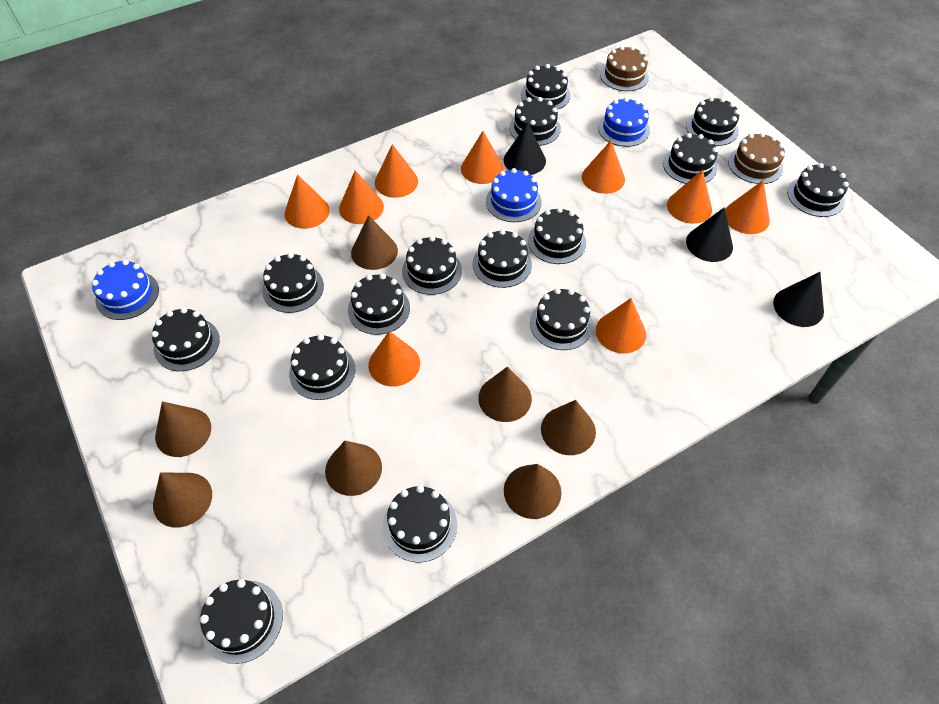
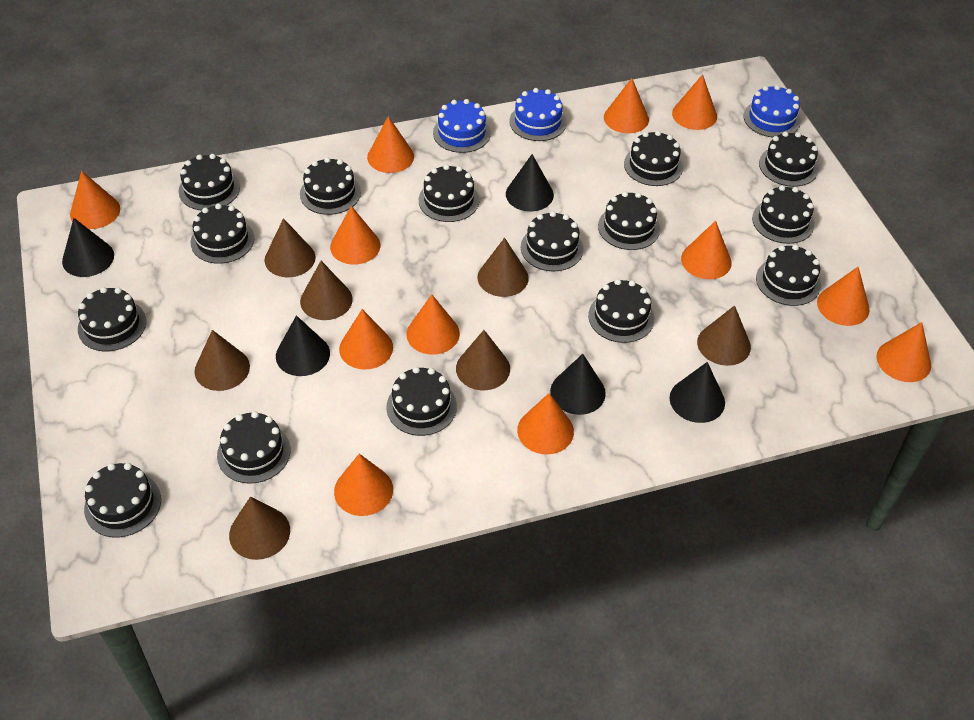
black cone: 3 -> 5
brown cake: 2 -> 0
orange cone: 9 -> 12

